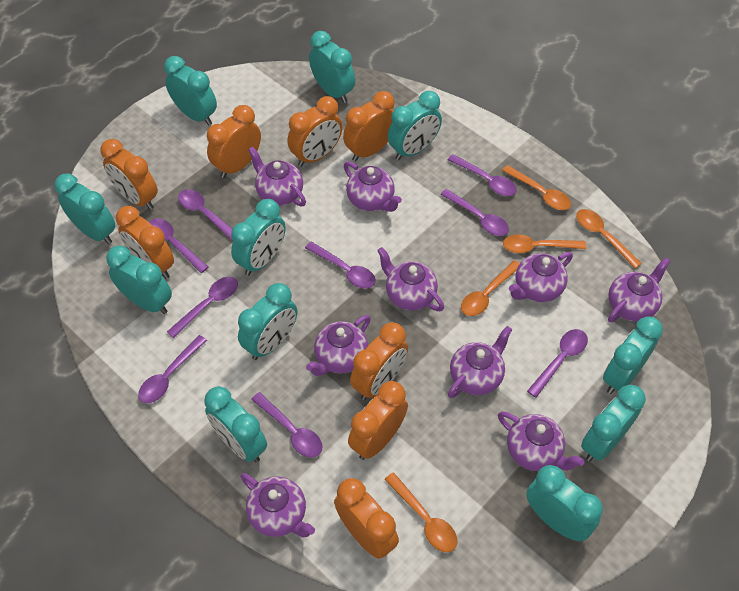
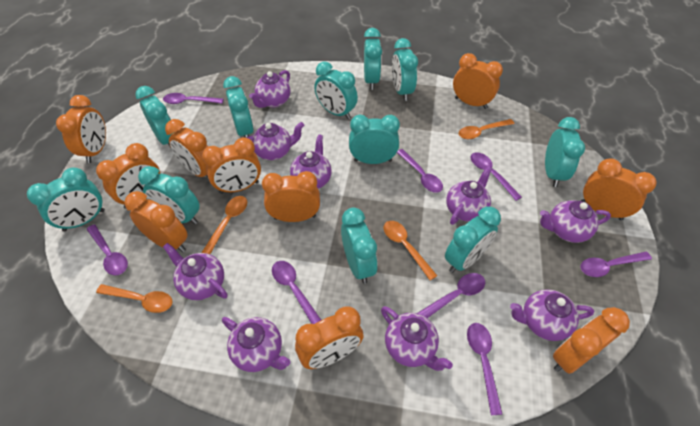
orange clock: 8 -> 10
orange spoon: 5 -> 4
purple spoon: 9 -> 8

